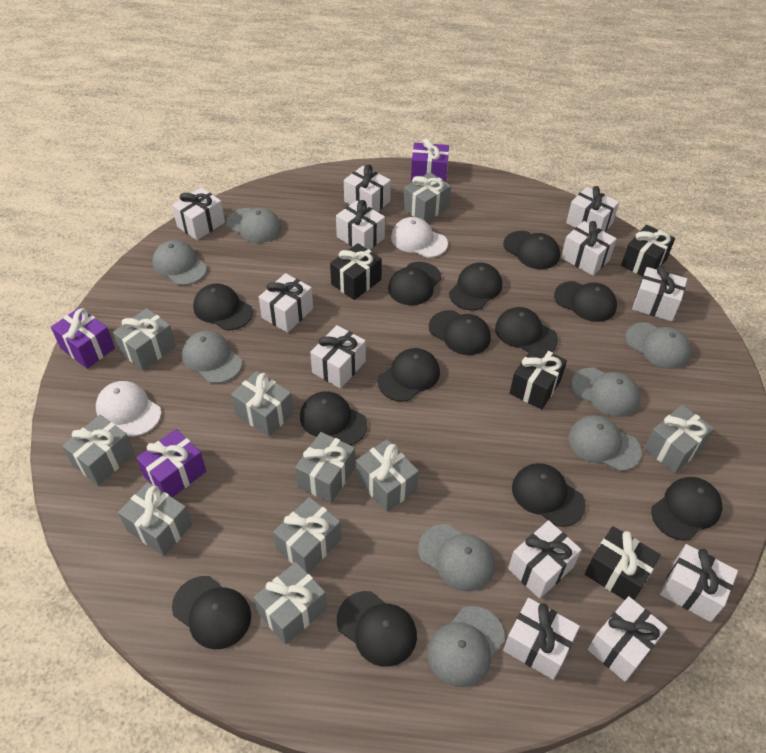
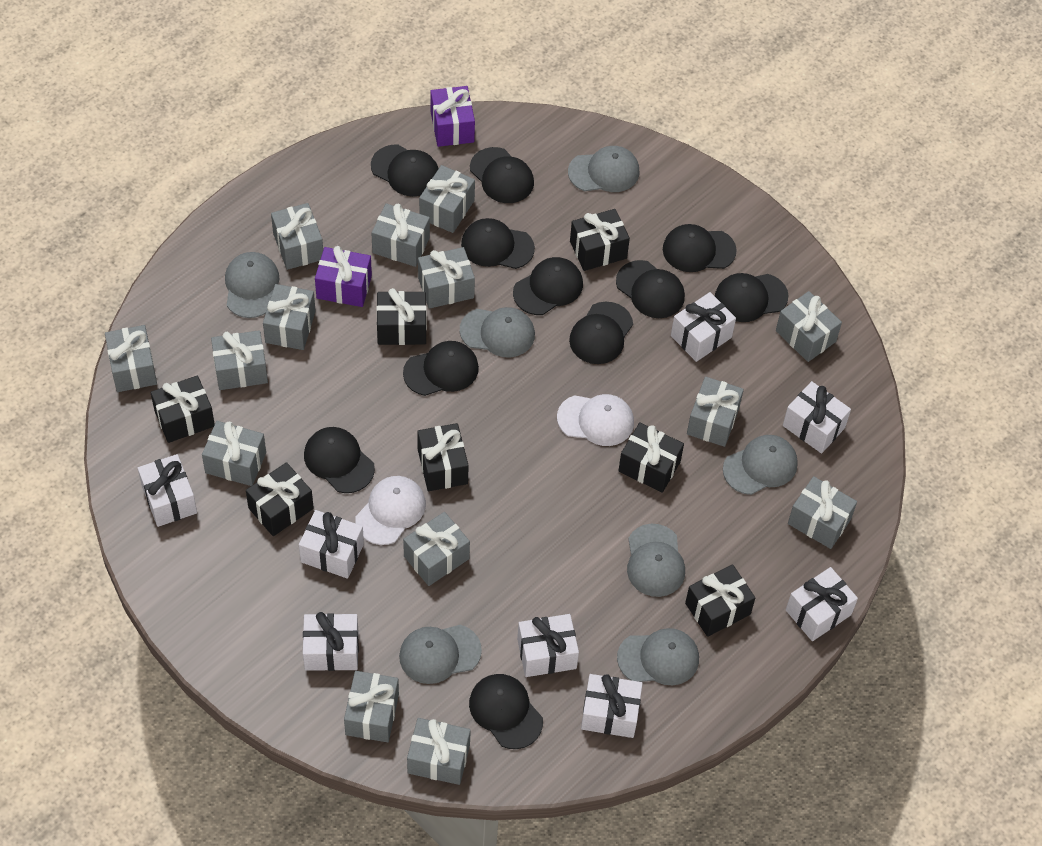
black cap: 13 -> 11
black gift: 4 -> 7
grey cap: 8 -> 7
grey gift: 10 -> 14
purple gift: 3 -> 2
white gift: 12 -> 8

